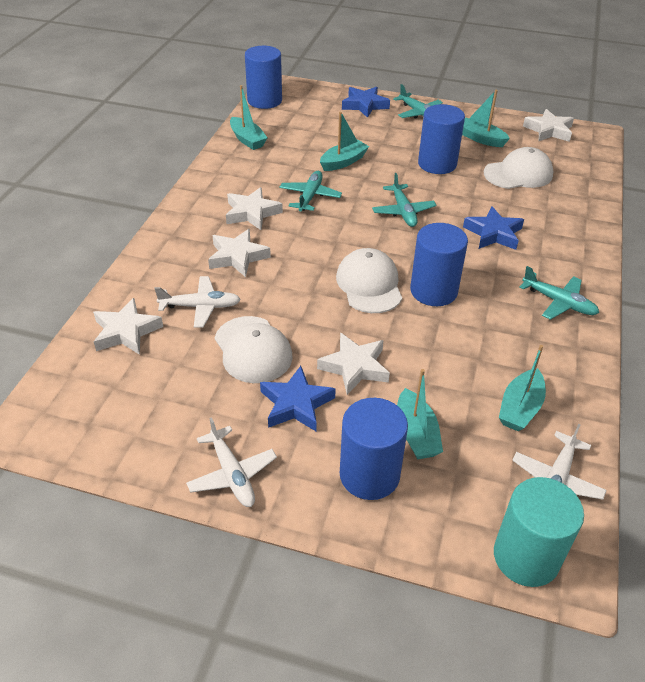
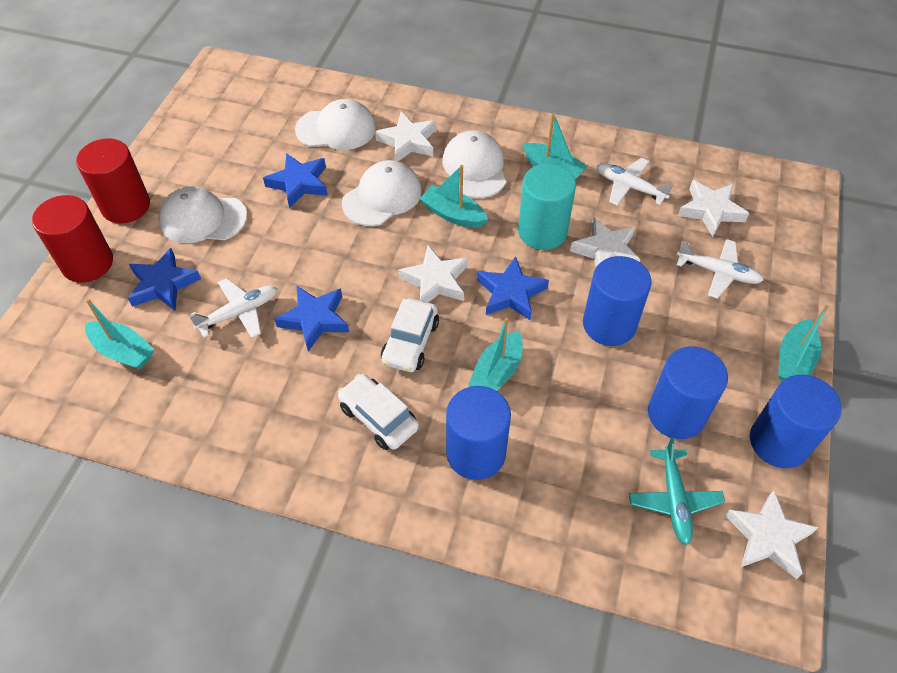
blue star: 3 -> 4
red cylinder: 0 -> 2
turquoise plane: 4 -> 1
white cap: 3 -> 4
white car: 0 -> 2

